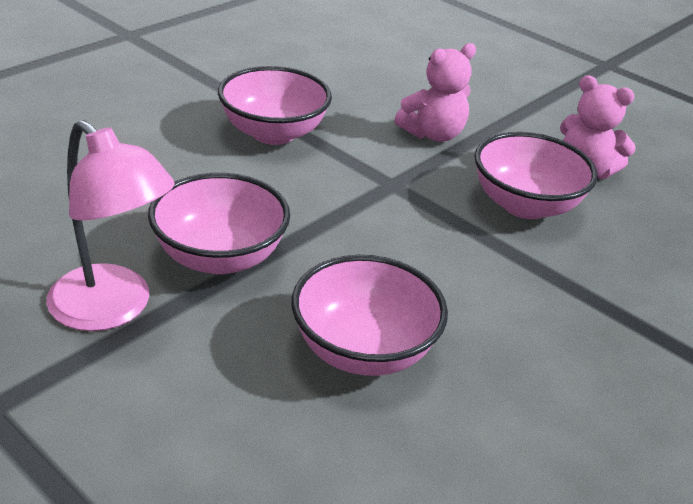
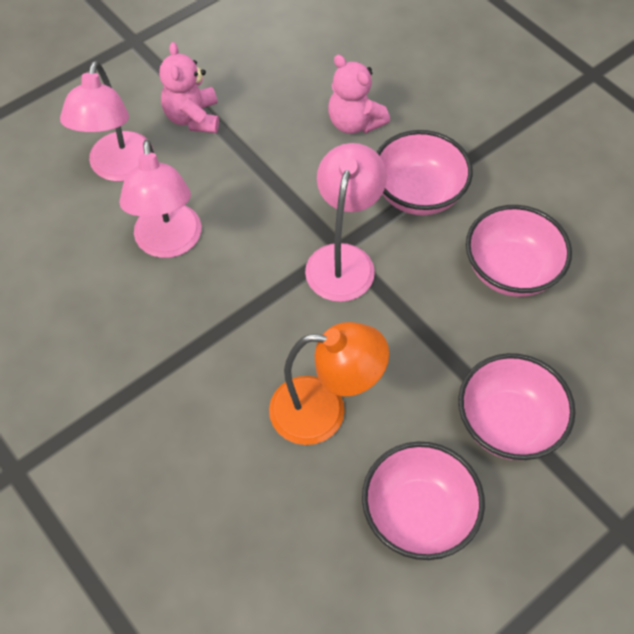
orange lamp: 0 -> 1
pink lamp: 1 -> 3

